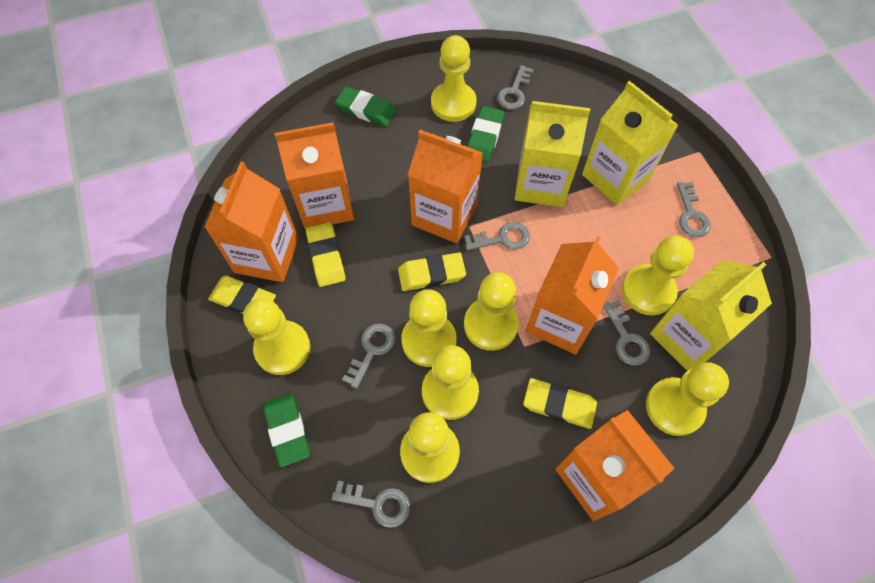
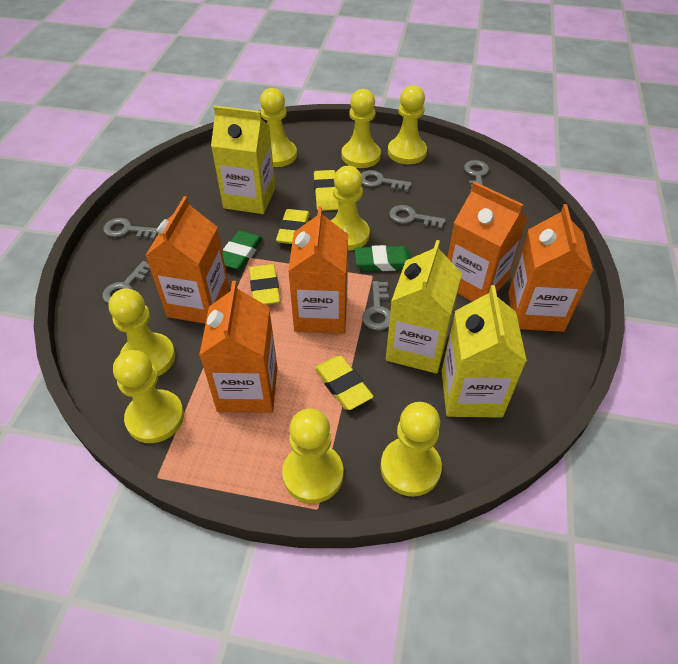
green eraser: 3 -> 2

